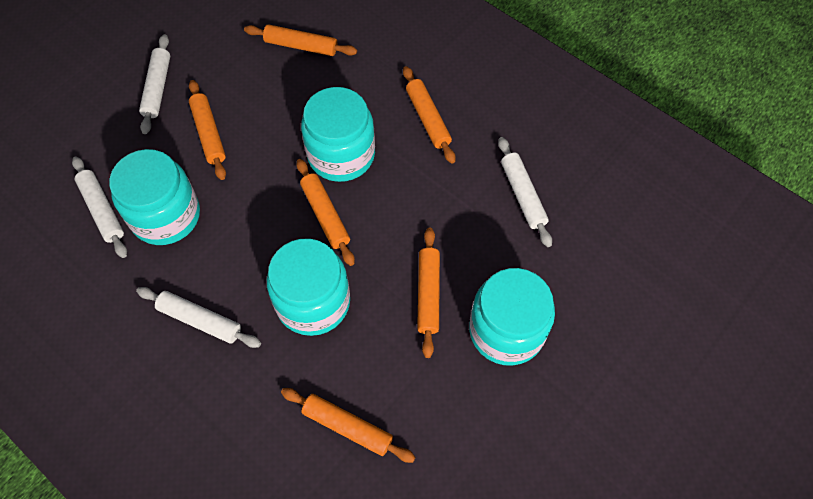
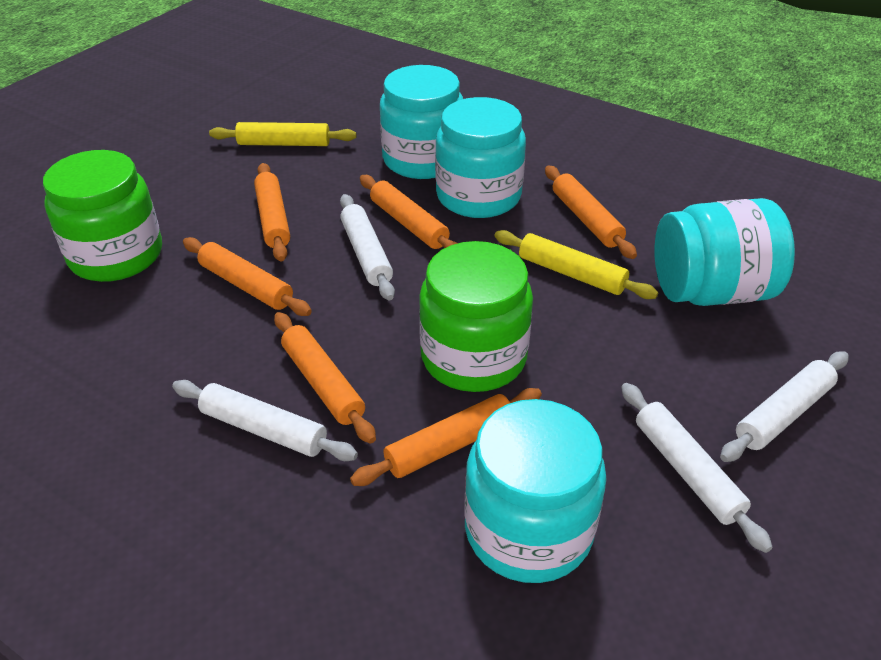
green jar: 0 -> 2
yellow rolling pin: 0 -> 2

